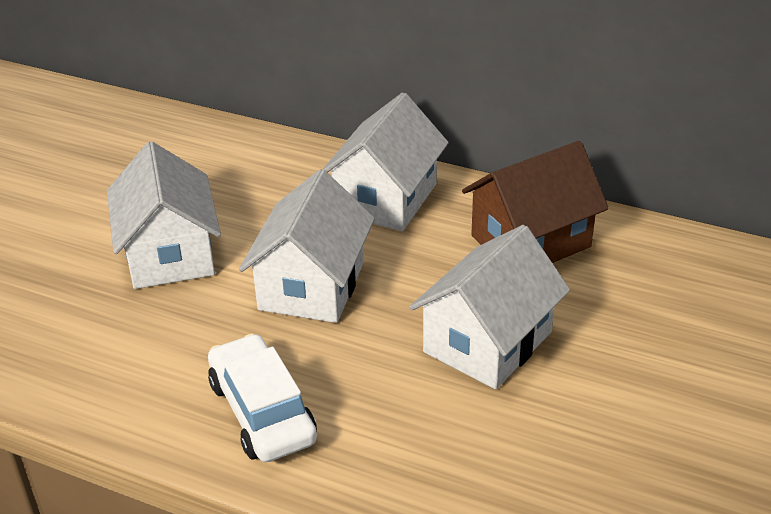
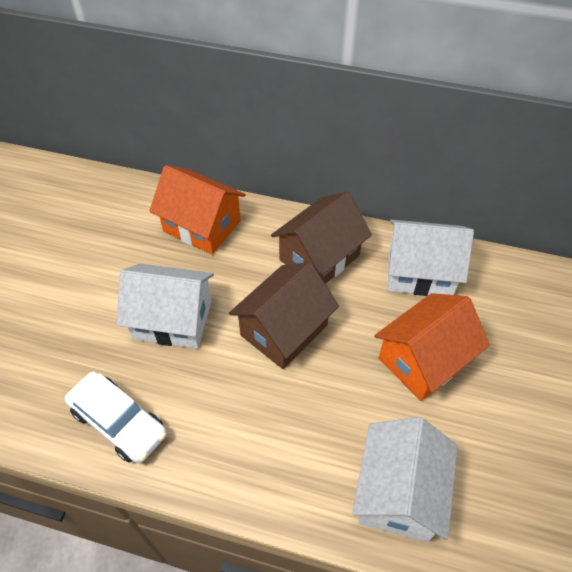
brown house: 1 -> 2
orange house: 0 -> 2
white house: 4 -> 3

